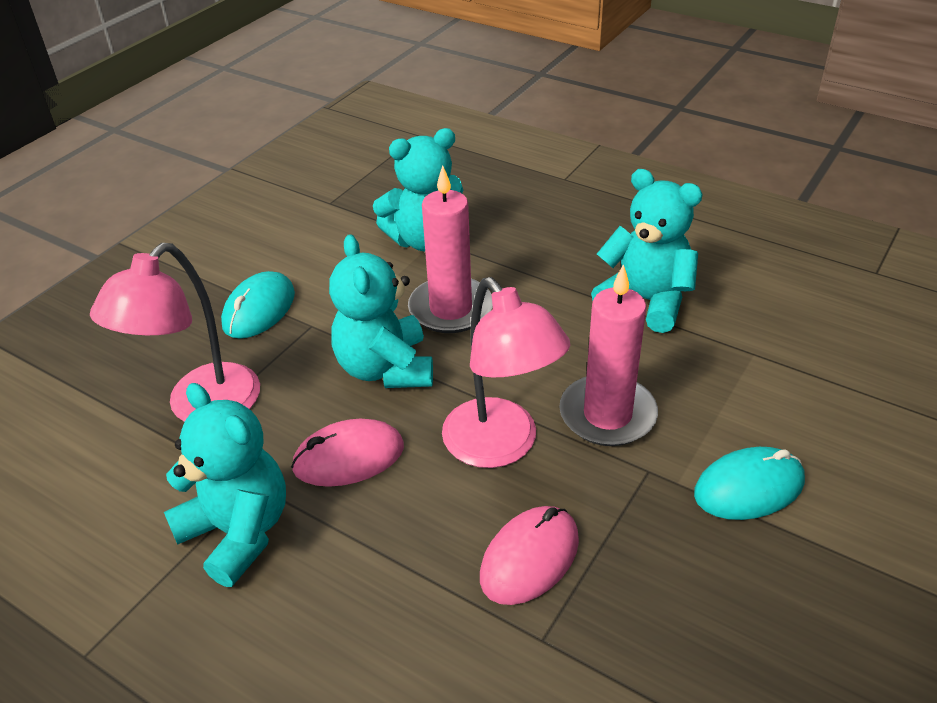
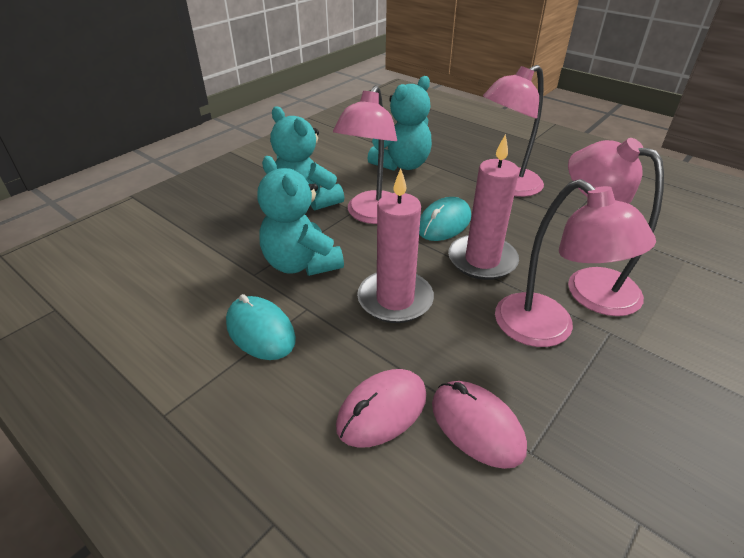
pink lamp: 2 -> 4
turquoise teddy bear: 4 -> 3

